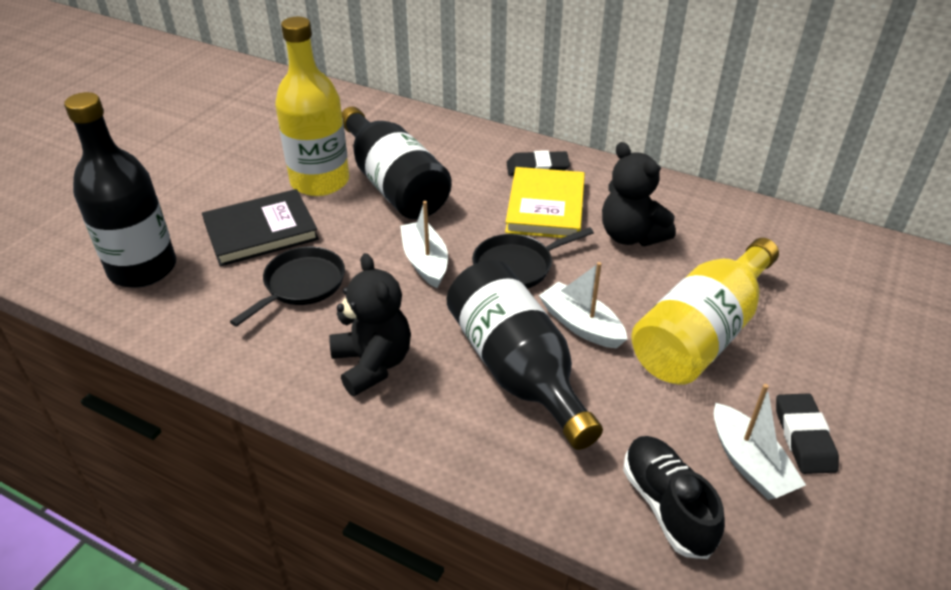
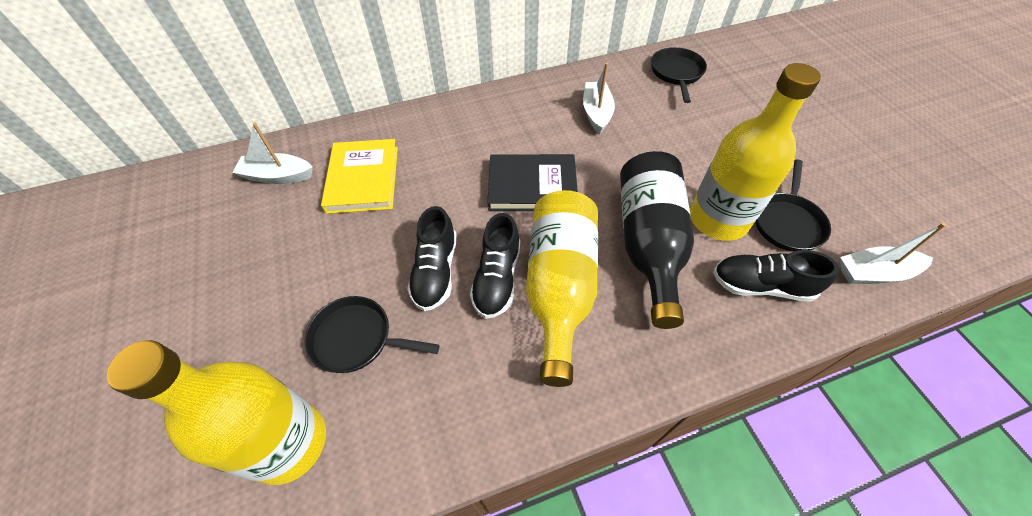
black bottle: 3 -> 1
black eraser: 2 -> 0
black pan: 2 -> 3
black shoe: 1 -> 3
black teddy bear: 2 -> 0
yellow bottle: 2 -> 3

